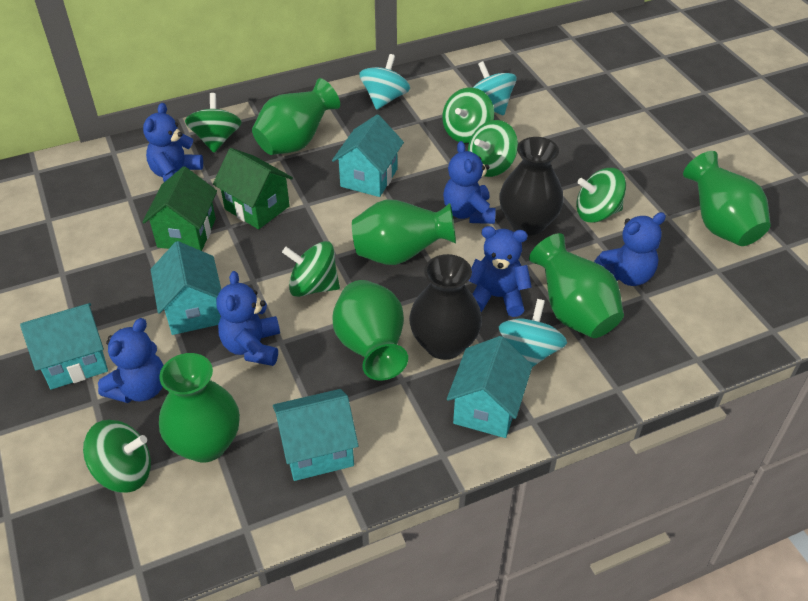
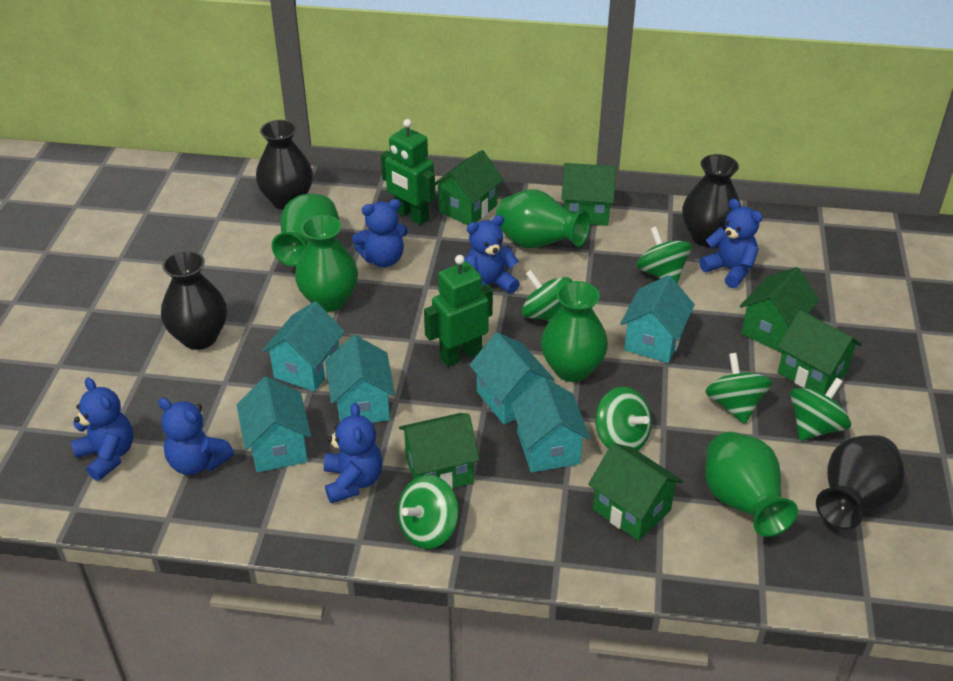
black vase: 2 -> 4
green house: 2 -> 6
green robot: 0 -> 2
green vase: 6 -> 5
turquoise house: 5 -> 6
turquoise spinning top: 3 -> 0

